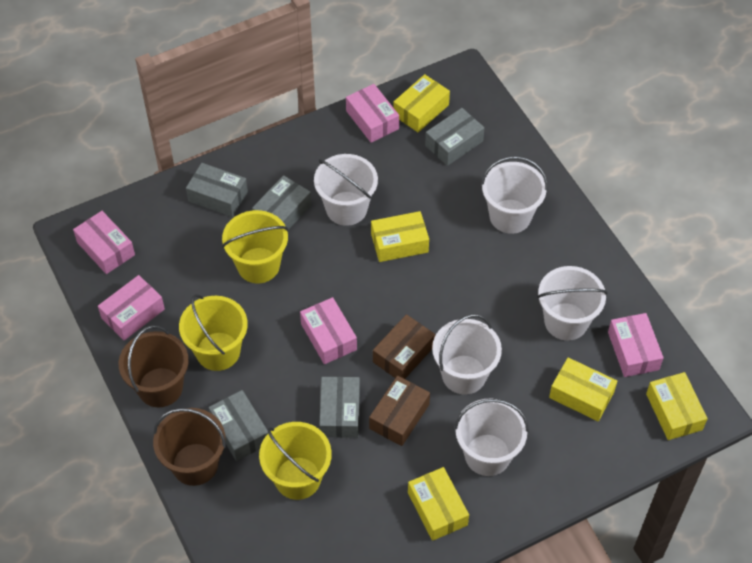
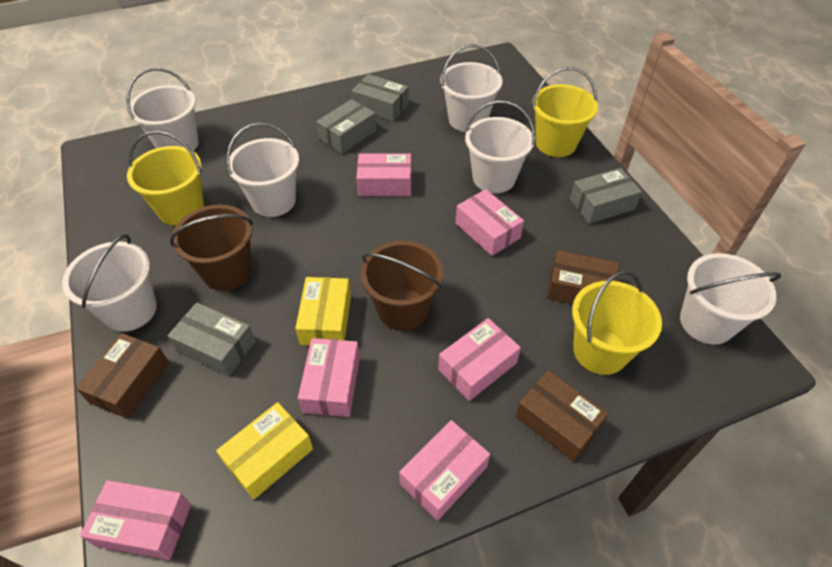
brown box: 2 -> 3
grey box: 5 -> 4
pink box: 5 -> 6
white bucket: 5 -> 6
yellow box: 5 -> 2

